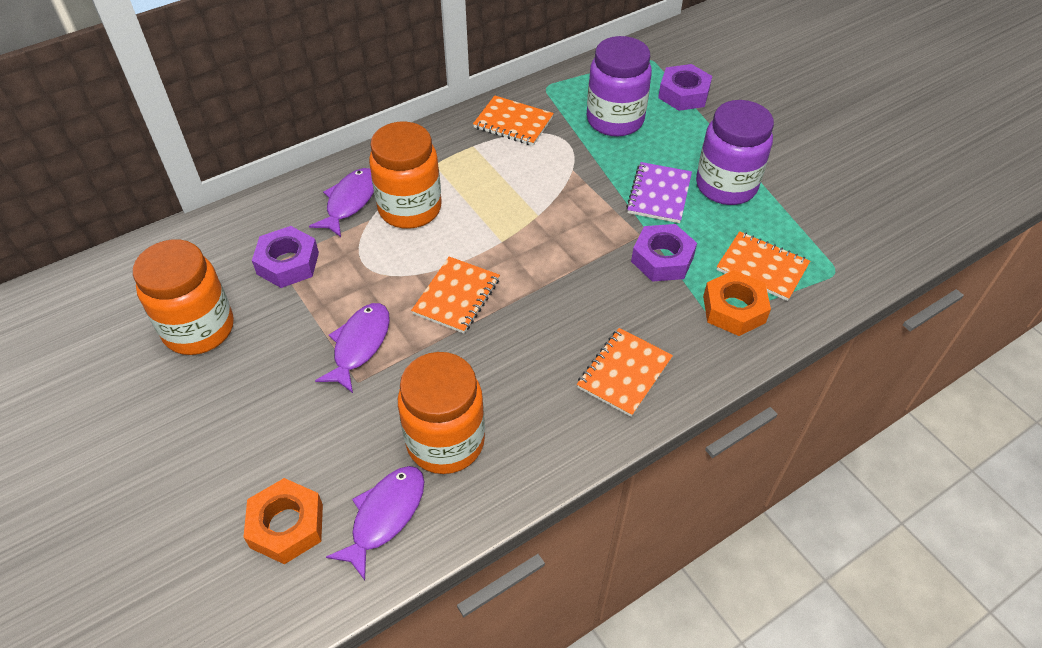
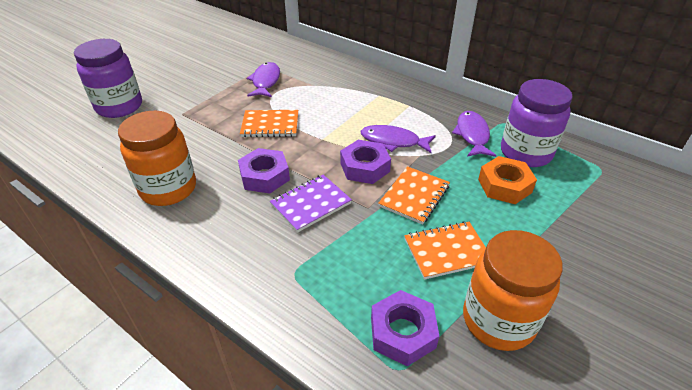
orange jar: 3 -> 2
orange notebook: 4 -> 3
orange nut: 2 -> 1

